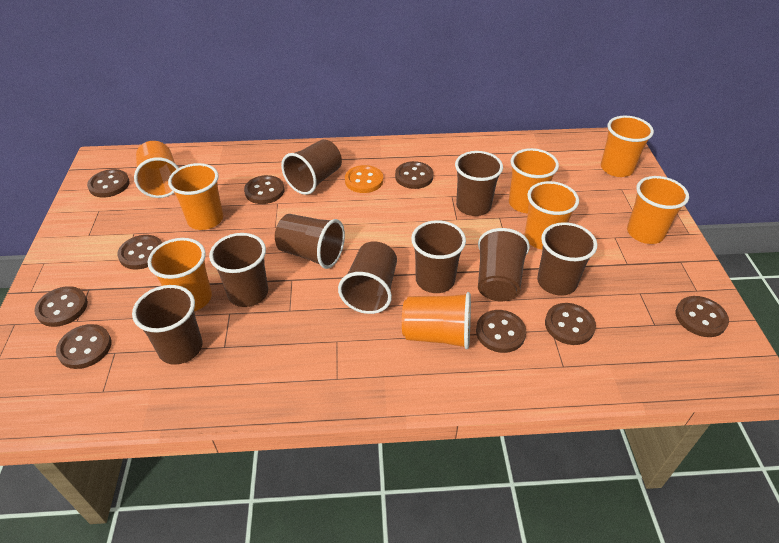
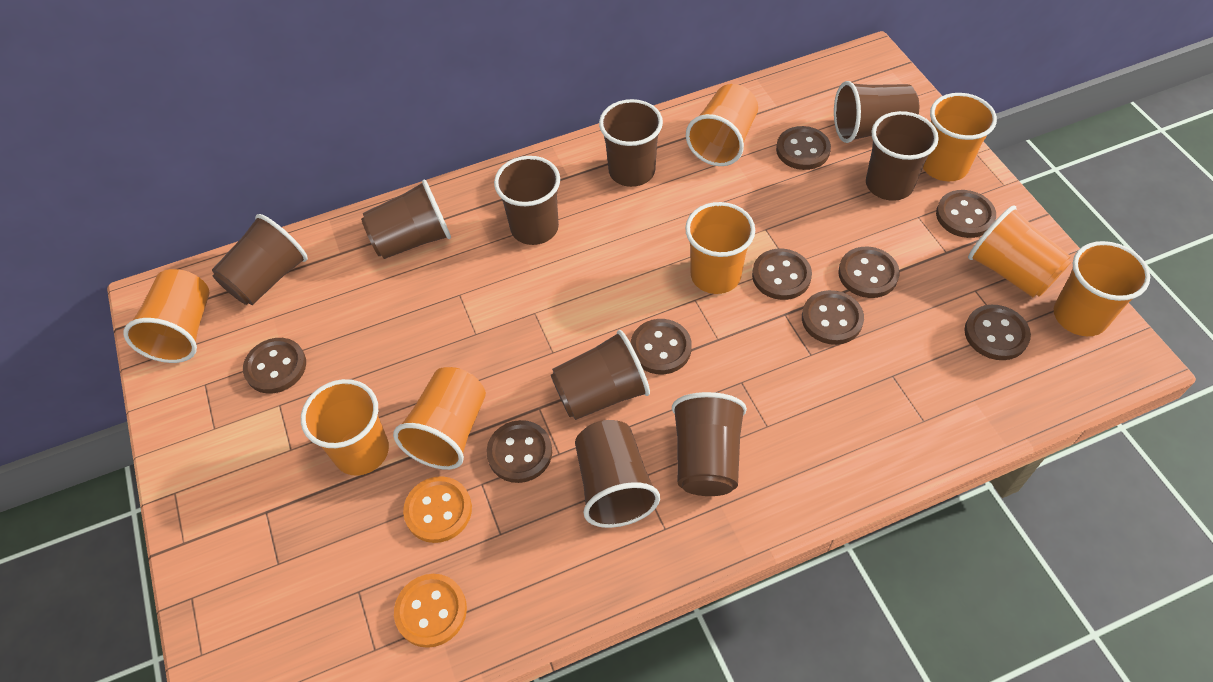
orange button: 1 -> 2

